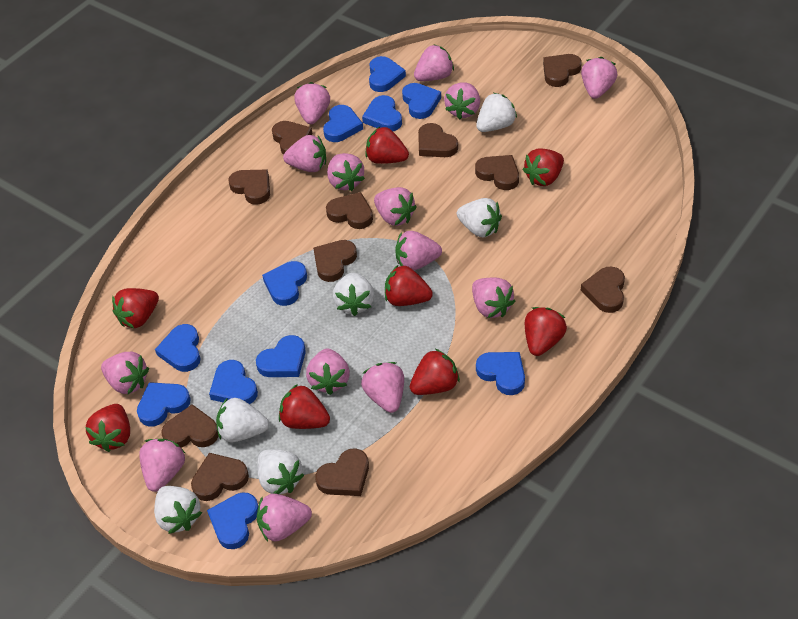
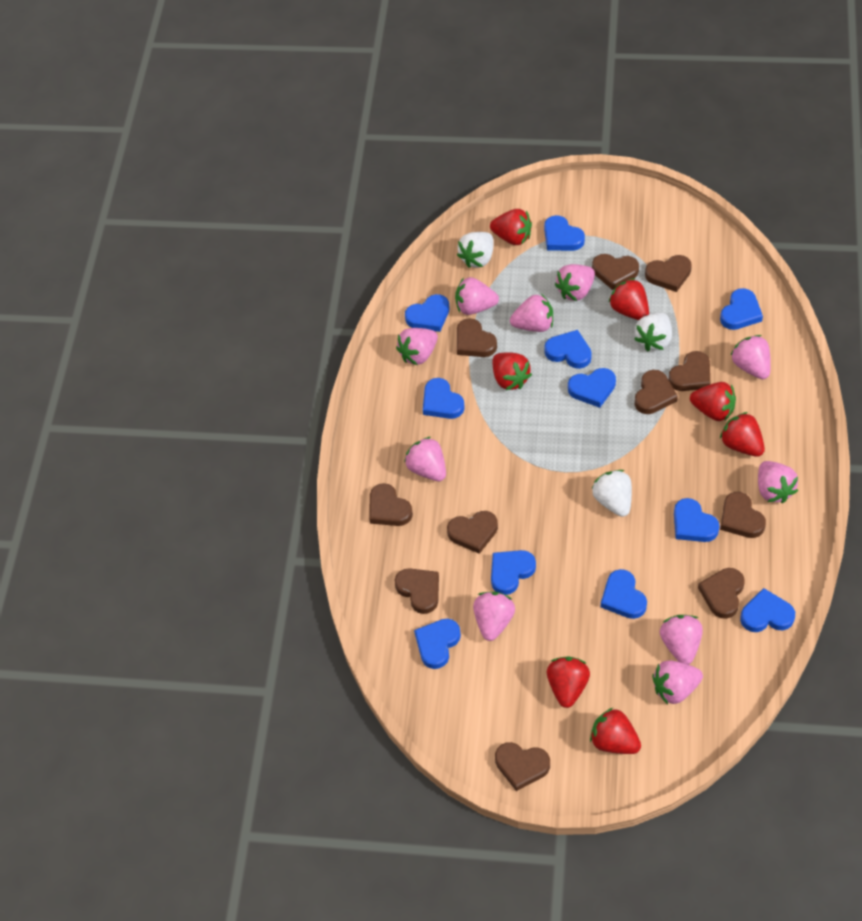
pink strawberry: 14 -> 10
red strawberry: 8 -> 7
white strawberry: 6 -> 3

